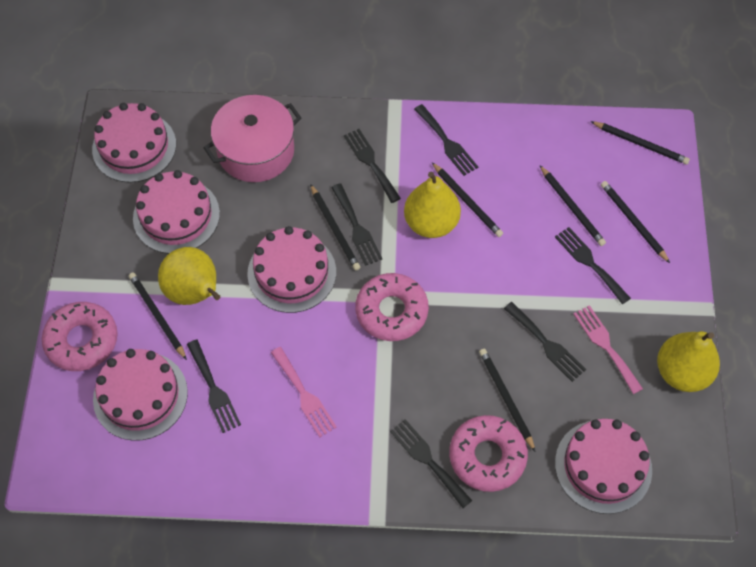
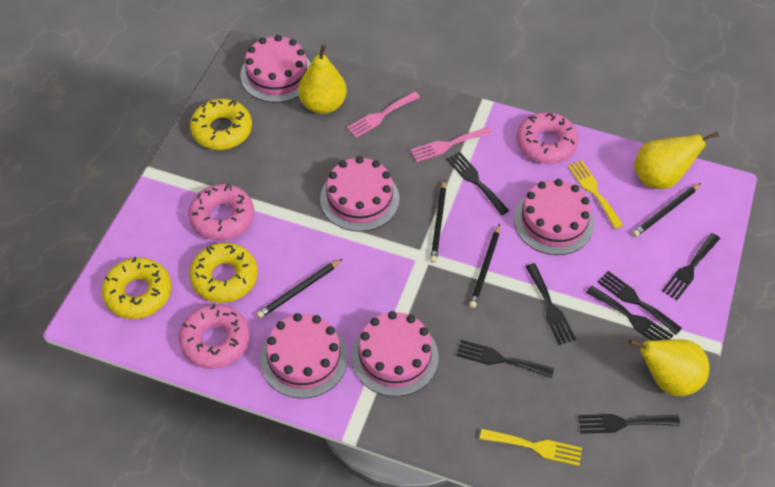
black pencil: 7 -> 4
pink pot: 1 -> 0
yellow donut: 0 -> 3
yellow fork: 0 -> 2

